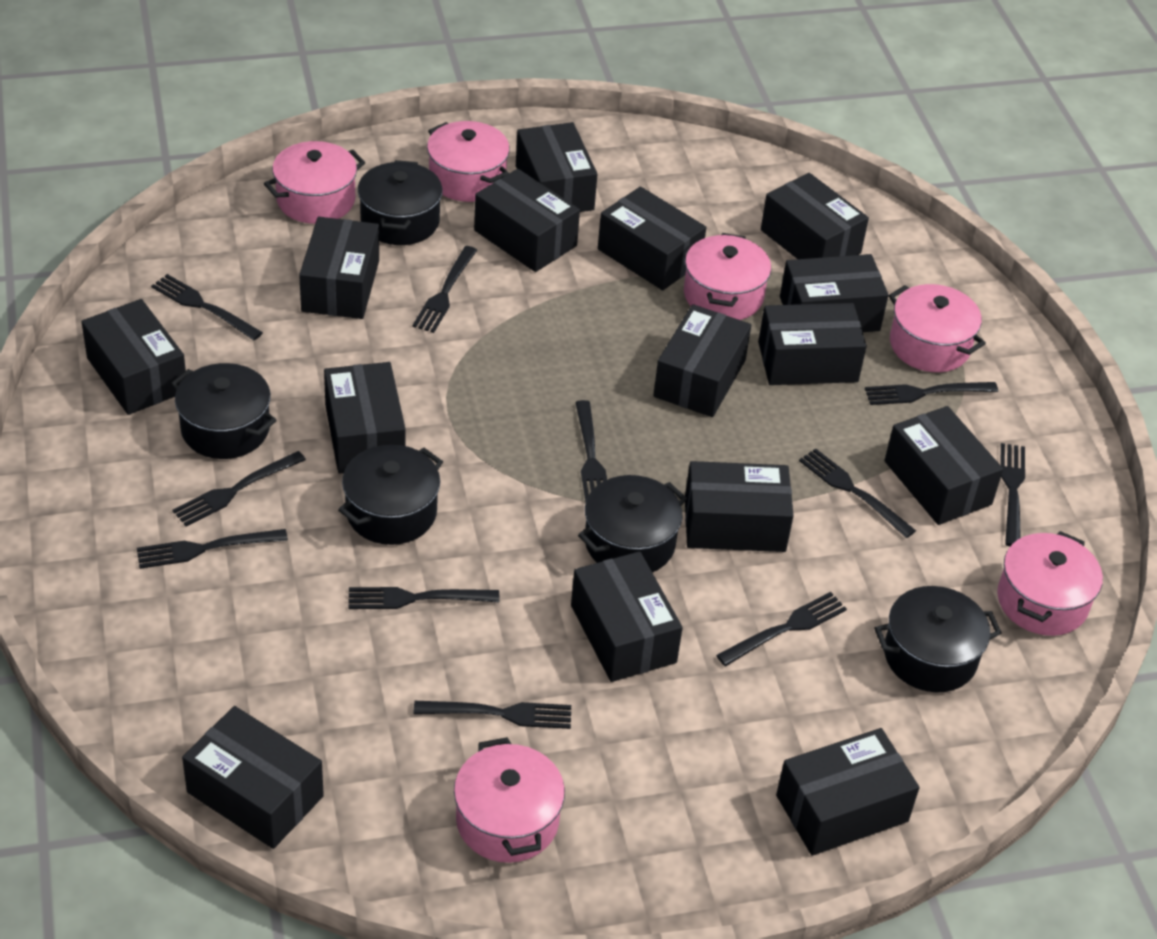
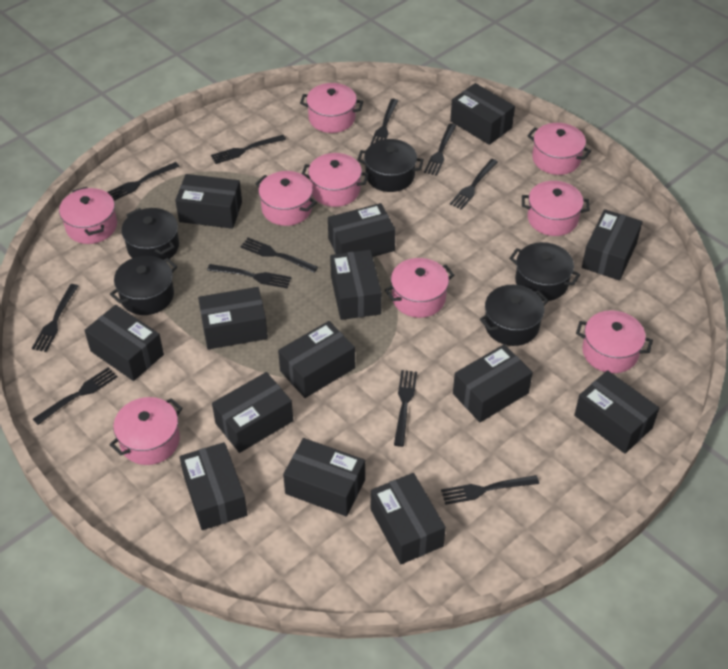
black box: 15 -> 14
pink pot: 6 -> 9

